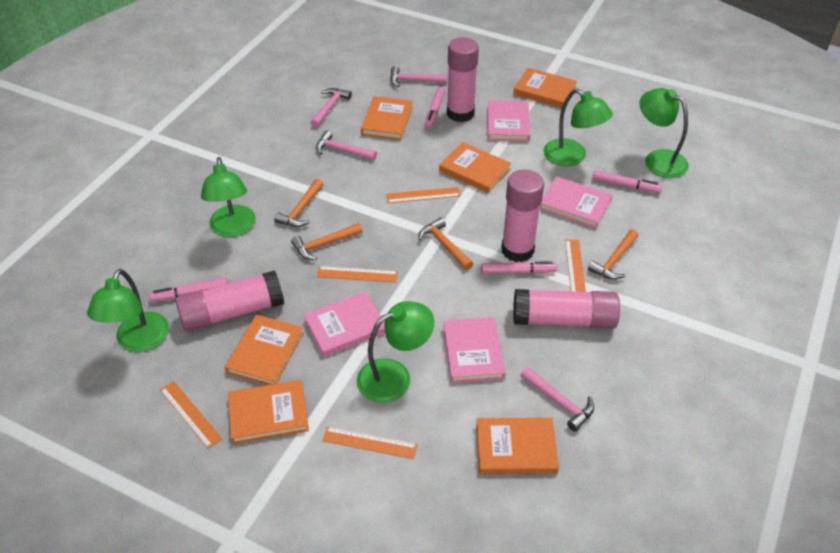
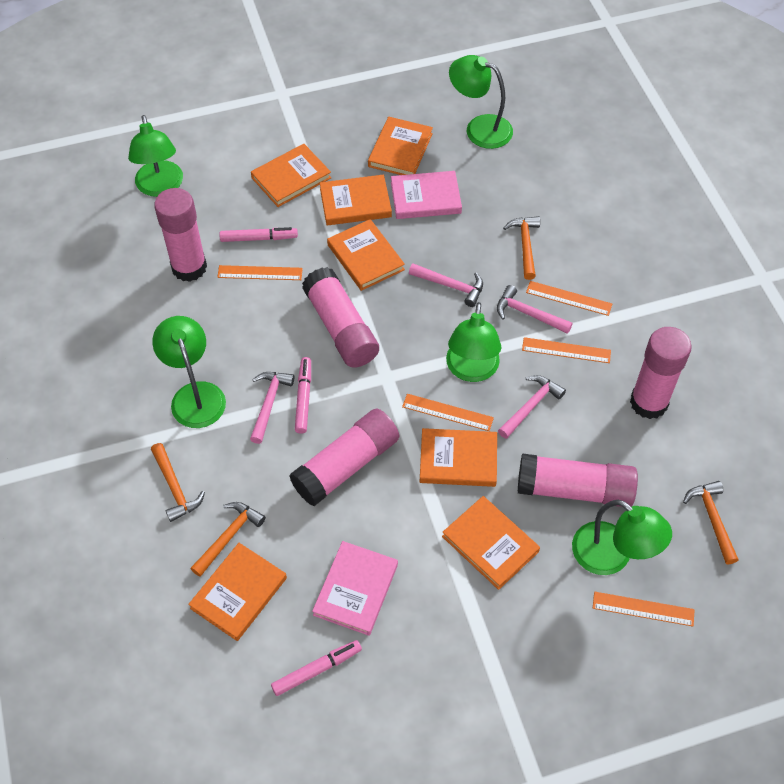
orange book: 6 -> 7
pink book: 4 -> 2
pink glue stick: 4 -> 5
pink marker: 4 -> 3

